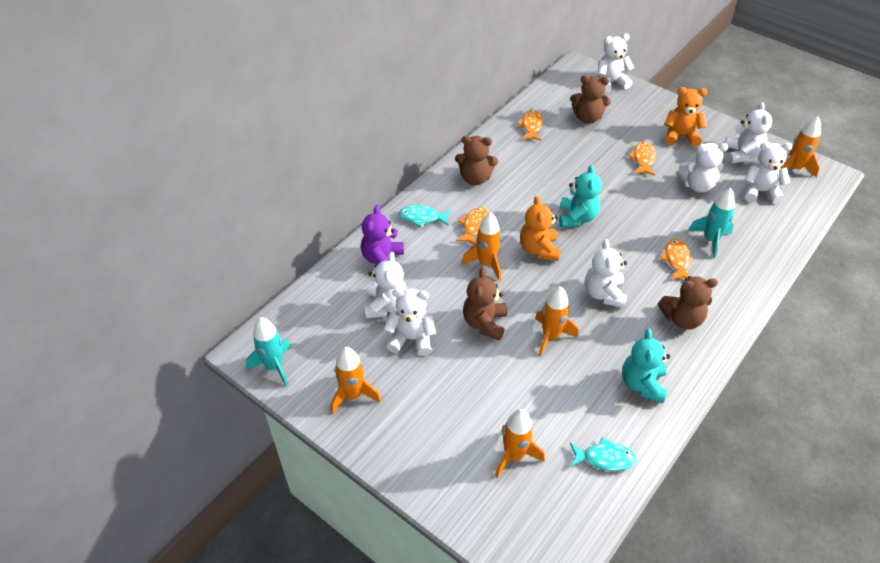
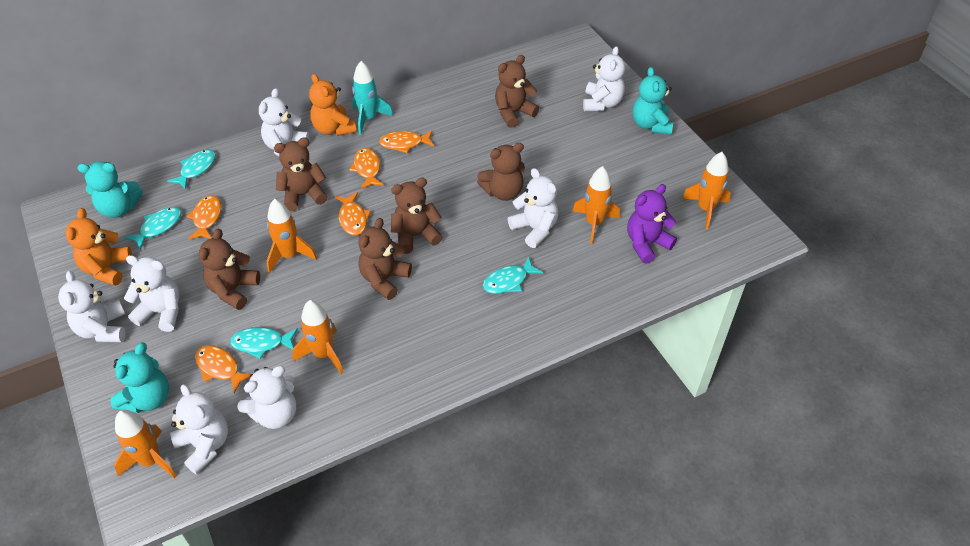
brown teddy bear: 4 -> 6
orange fish: 4 -> 5
turquoise fish: 2 -> 4
turquoise rocket: 2 -> 1
turquoise teddy bear: 2 -> 3

